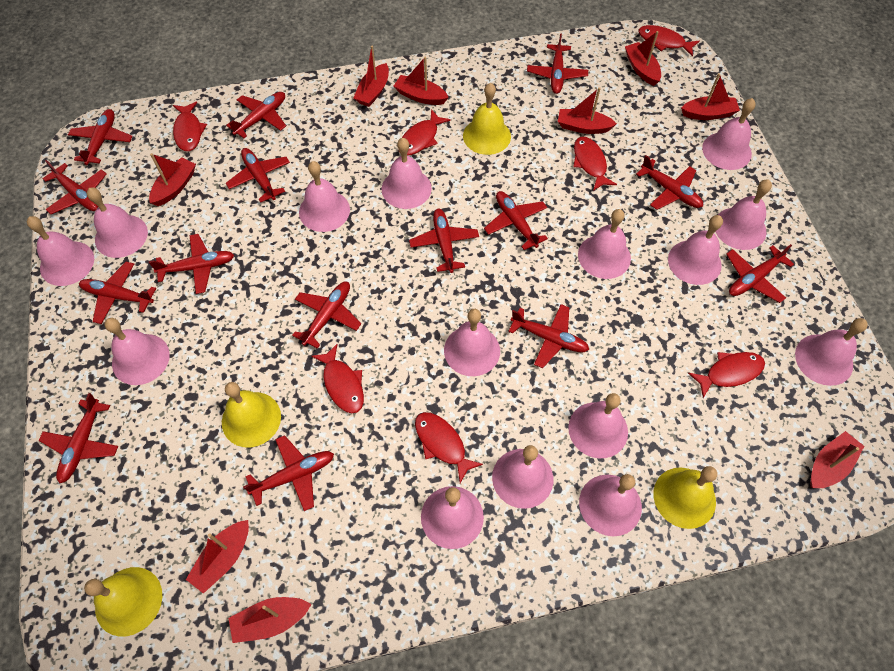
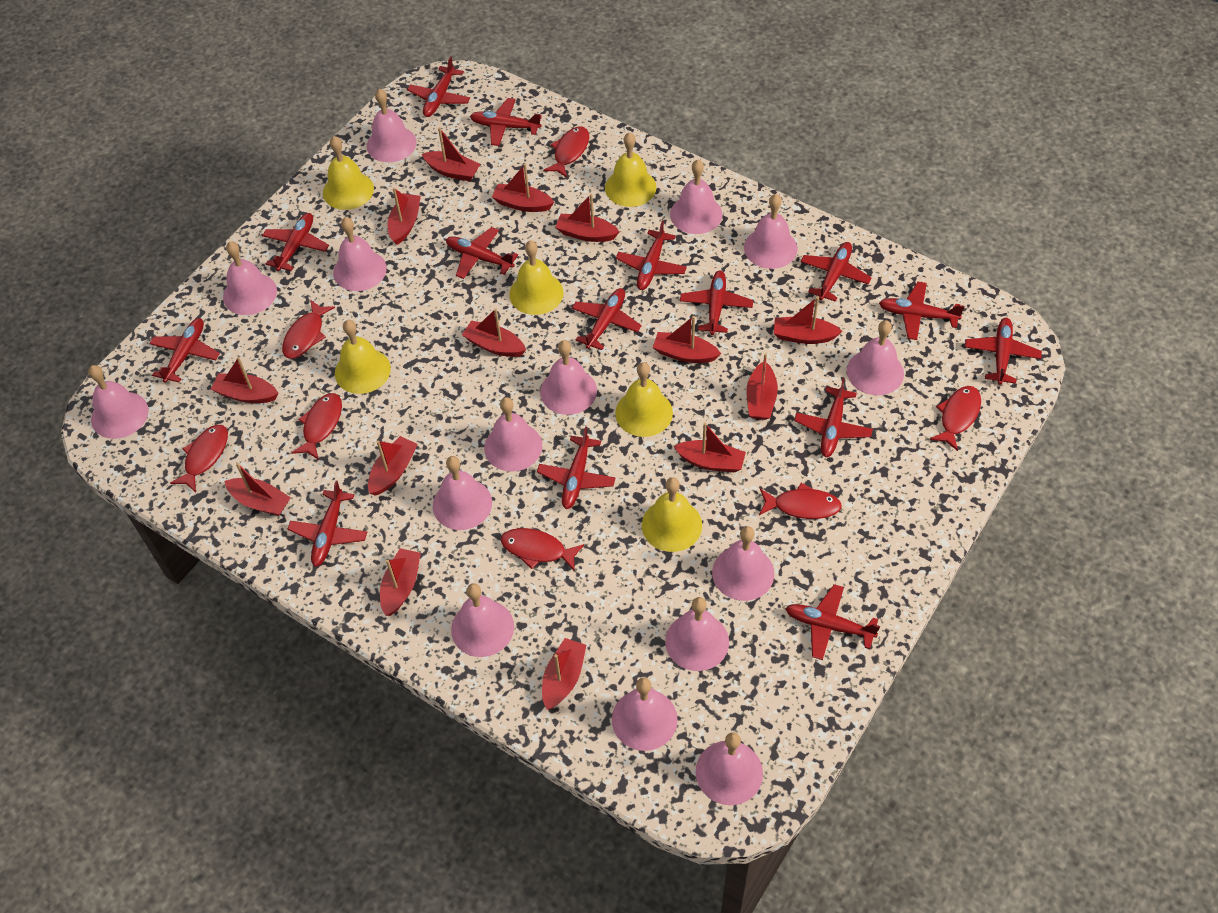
red boat: 9 -> 14
yellow bell: 4 -> 6

